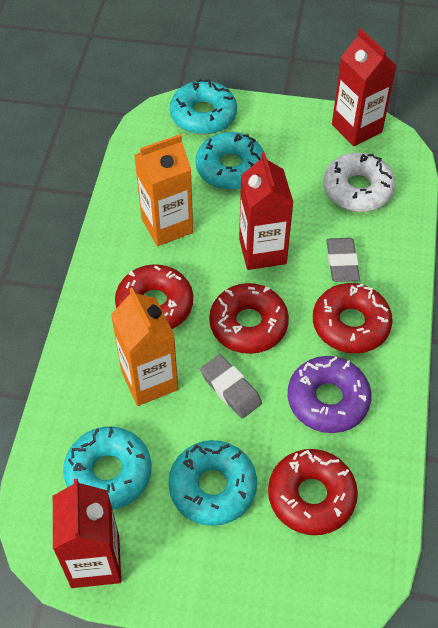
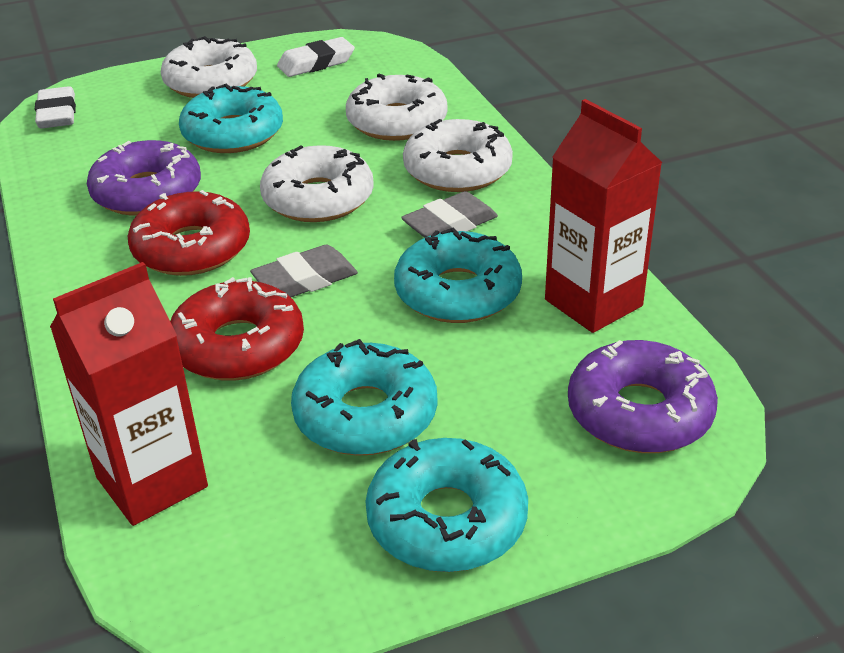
orange carton: 2 -> 0
purple donut: 1 -> 2
red carton: 3 -> 2
red donut: 4 -> 2
white donut: 1 -> 4
white eraser: 0 -> 2

